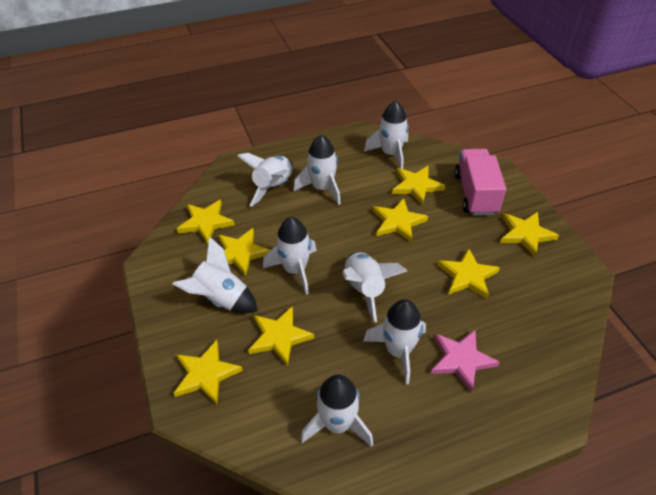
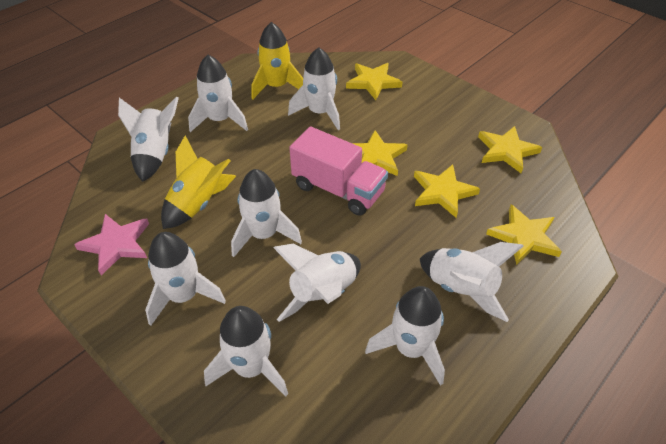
white rocket: 8 -> 9
yellow rocket: 0 -> 2
yellow star: 8 -> 5

